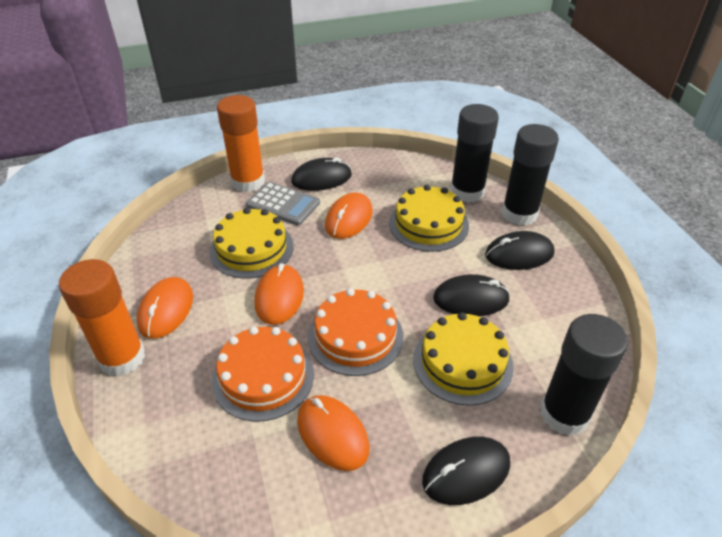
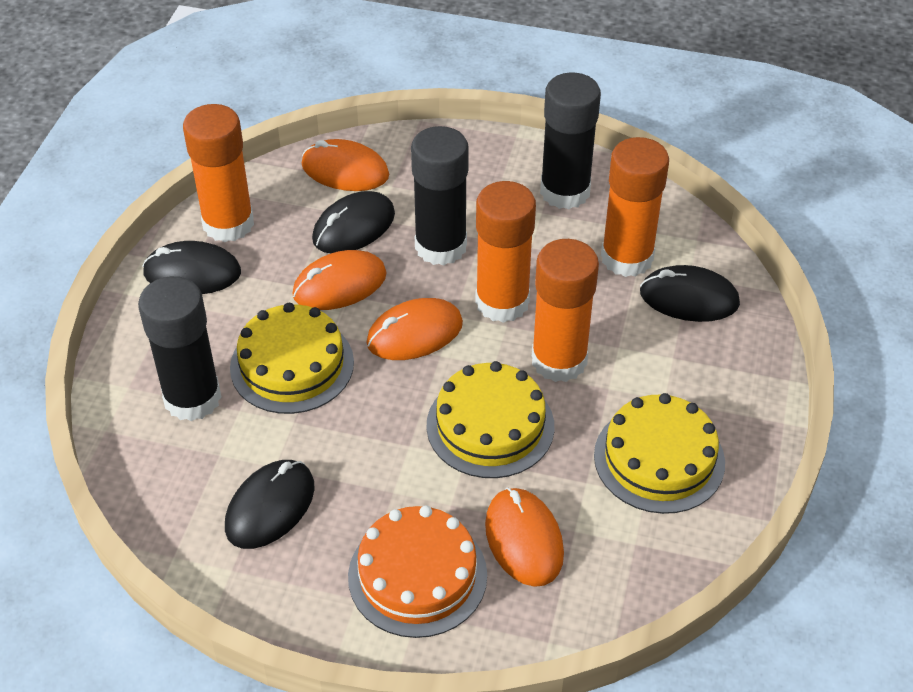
grey calculator: 1 -> 0
orange cake: 2 -> 1
orange glue stick: 2 -> 4

